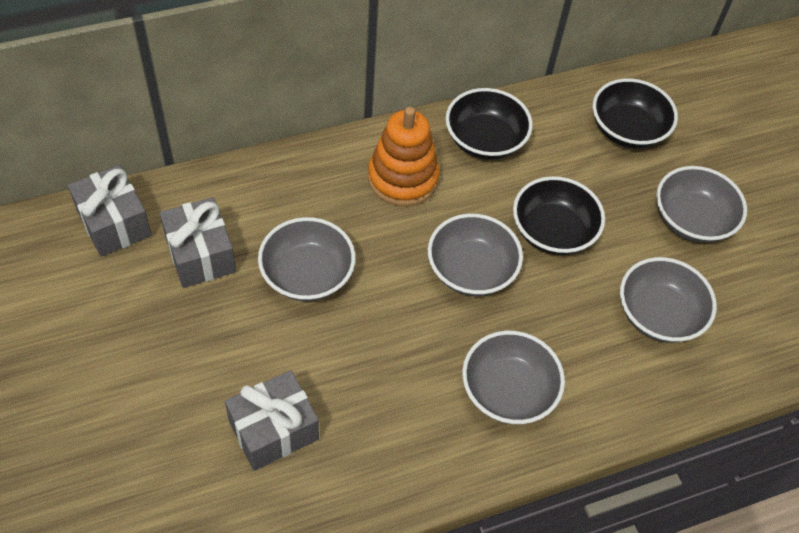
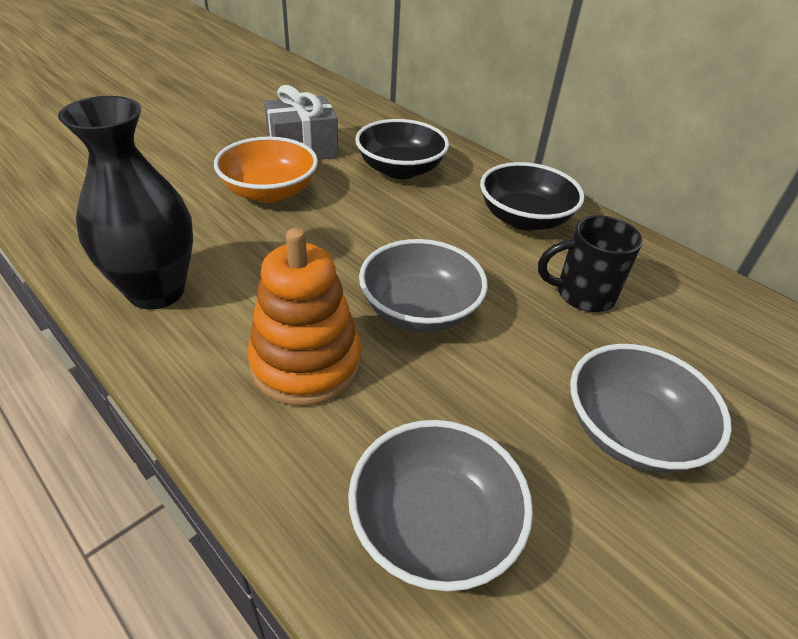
black bowl: 3 -> 2
black mug: 0 -> 1
black vase: 0 -> 1
grey bowl: 5 -> 3
grey gift: 3 -> 1
orange bowl: 0 -> 1

